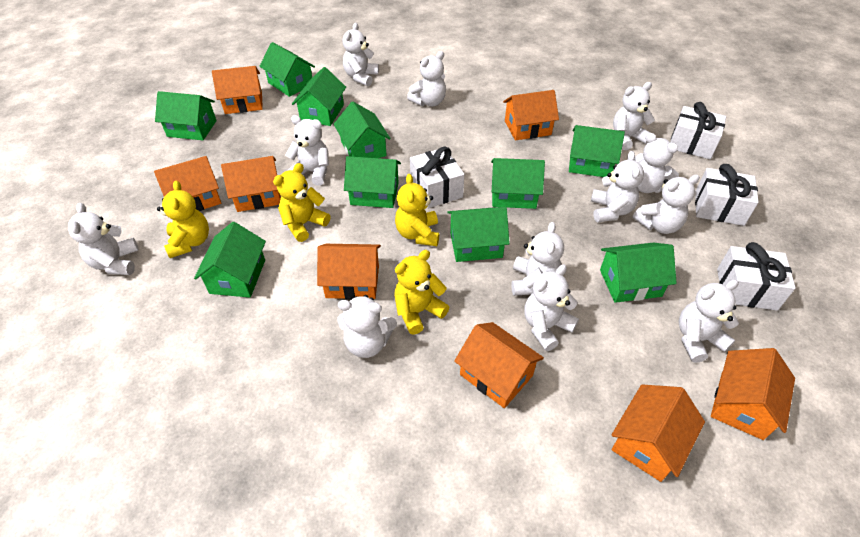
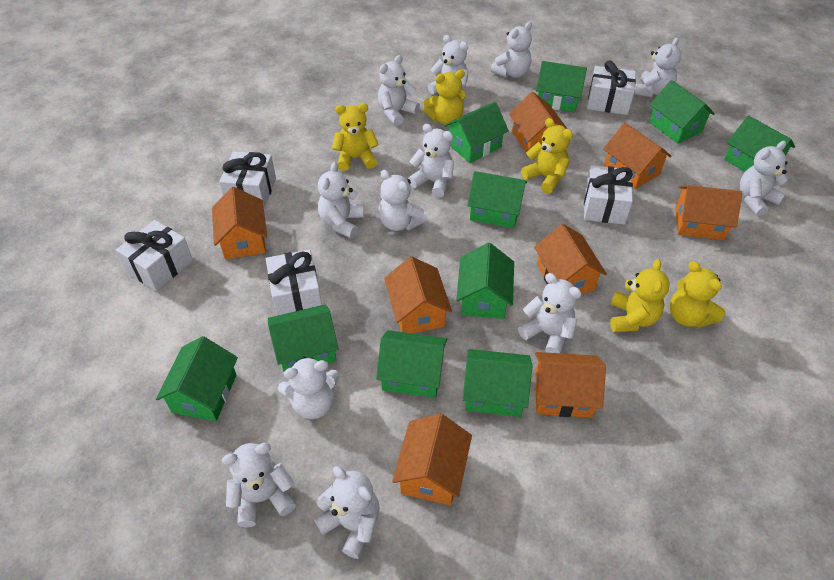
white gift: 4 -> 5
yellow teddy bear: 4 -> 5

